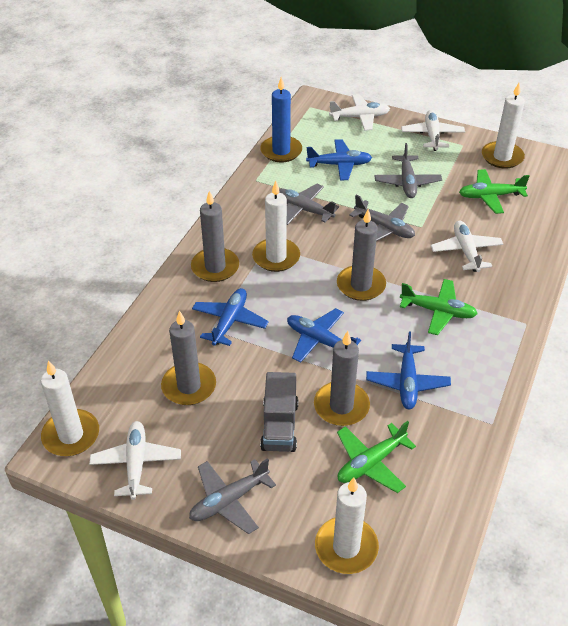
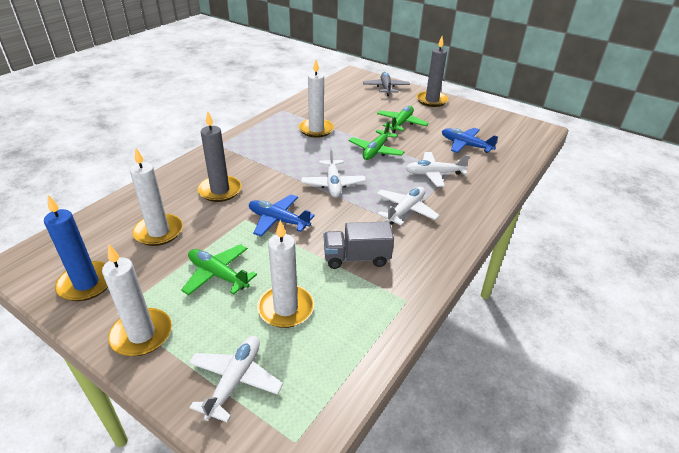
blue plane: 4 -> 2
grey candle: 4 -> 2
grey plane: 4 -> 1

